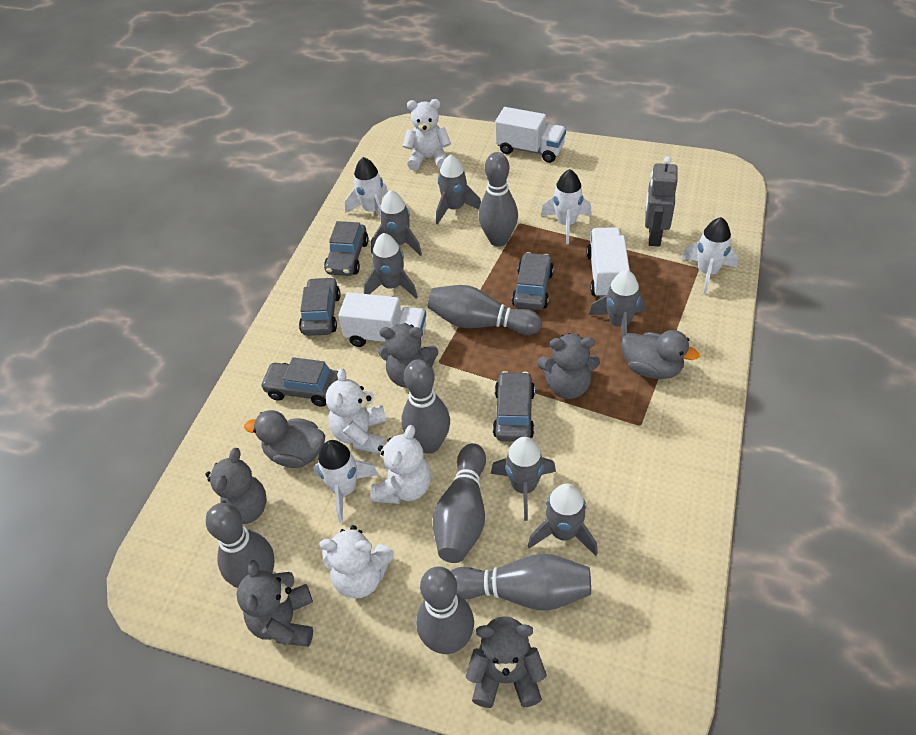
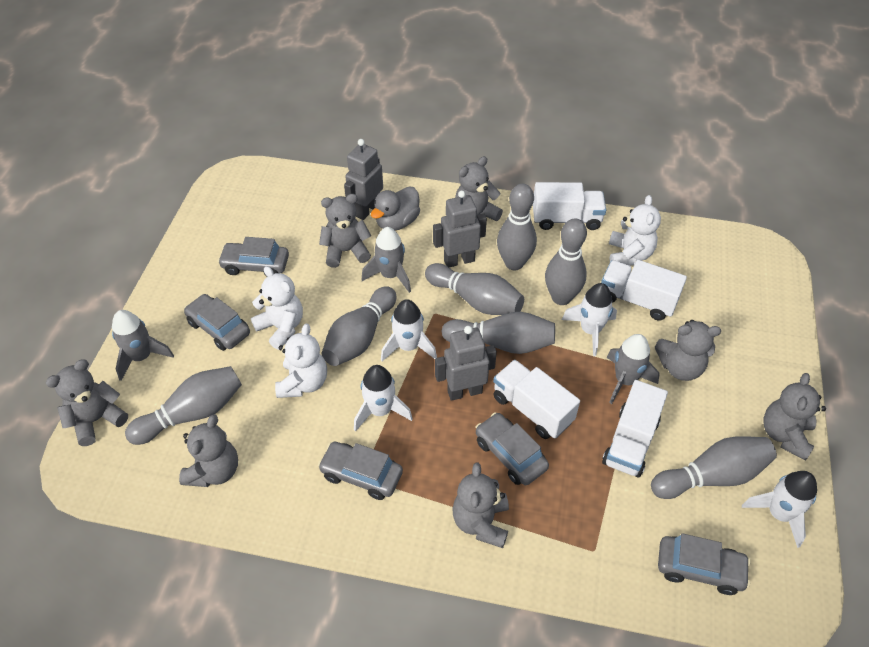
grey duck: 2 -> 1
grey robot: 1 -> 3
grey rocket: 6 -> 3
grey teddy bear: 5 -> 7
white teddy bear: 4 -> 3
white truck: 3 -> 4

